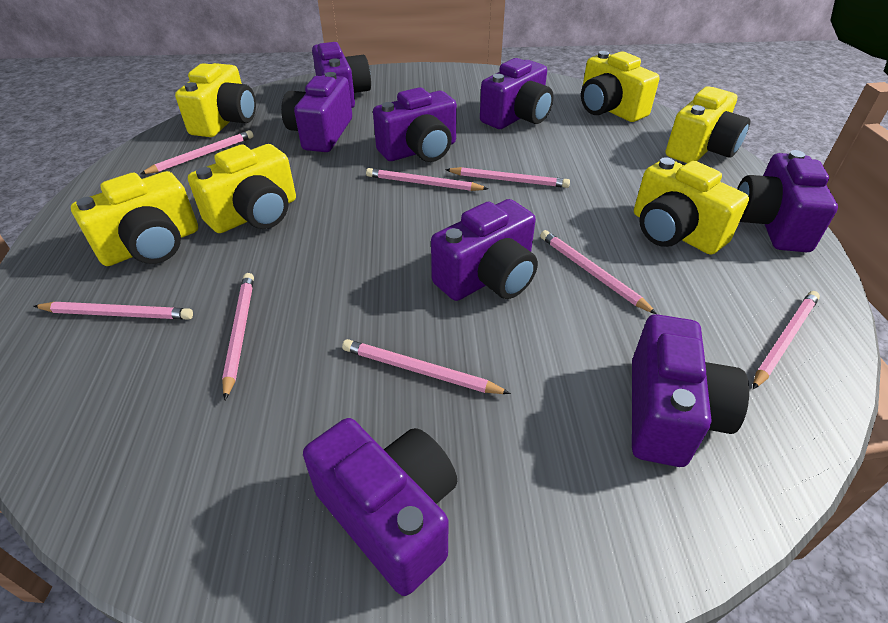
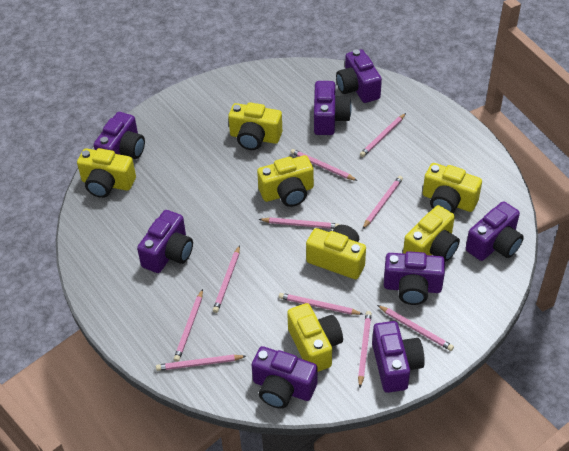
pink pencil: 8 -> 10
yellow camera: 6 -> 7

